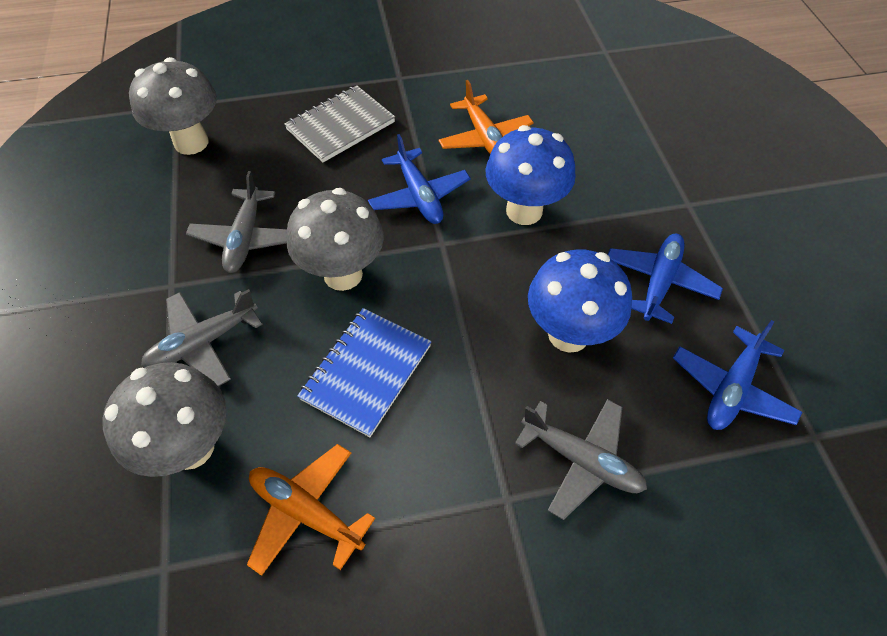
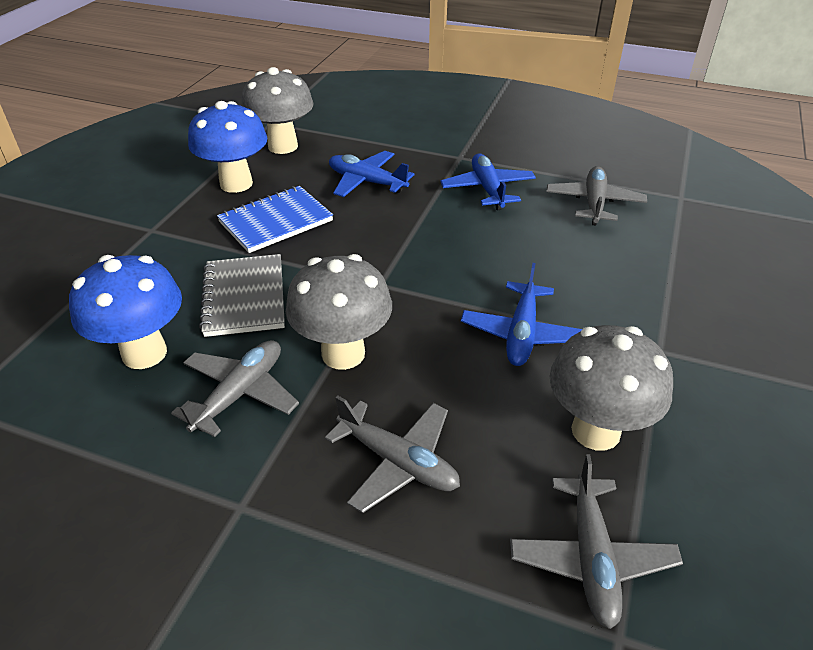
grey plane: 3 -> 4
orange plane: 2 -> 0

